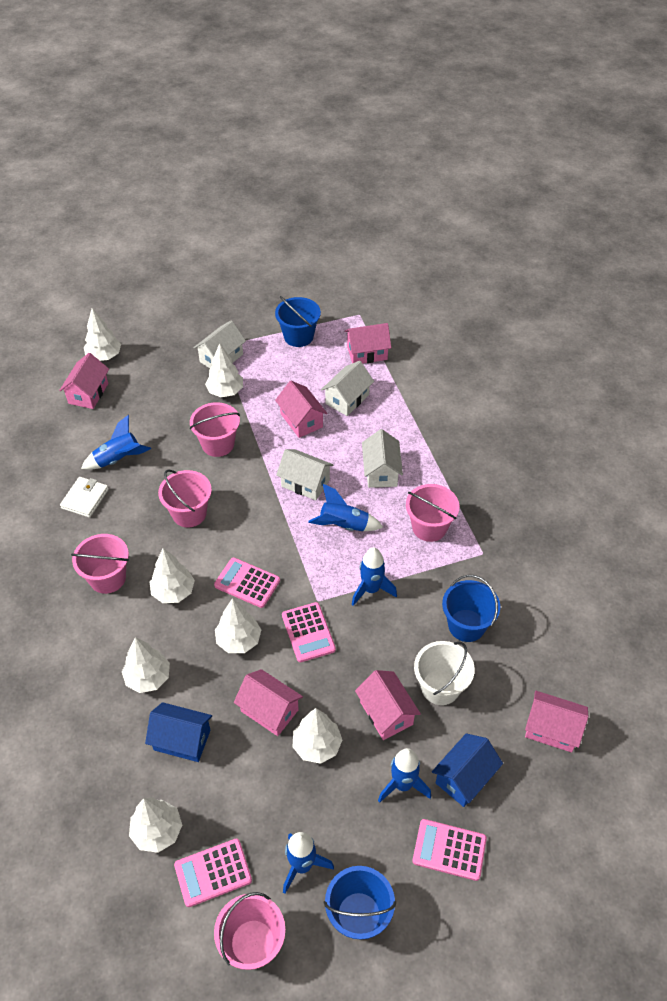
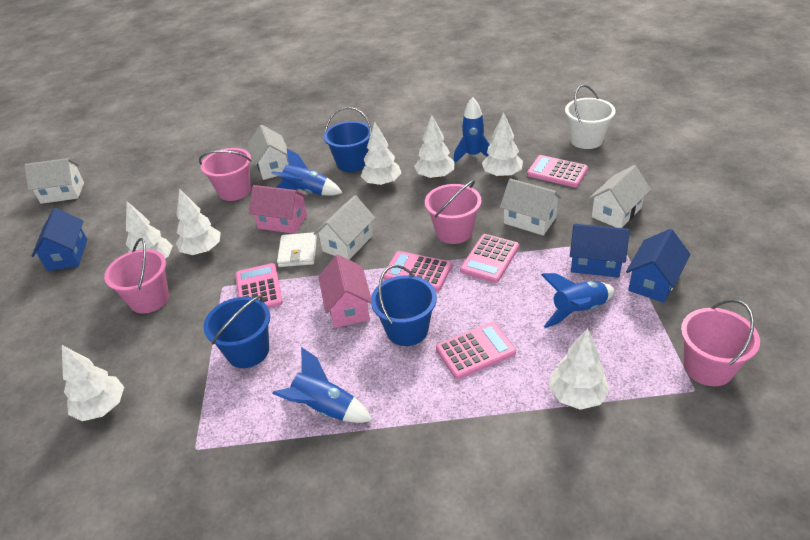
blue house: 2 -> 3
blue rocket: 5 -> 4
pink bucket: 5 -> 4
pink calculator: 4 -> 5
pink house: 6 -> 2
white house: 4 -> 5

